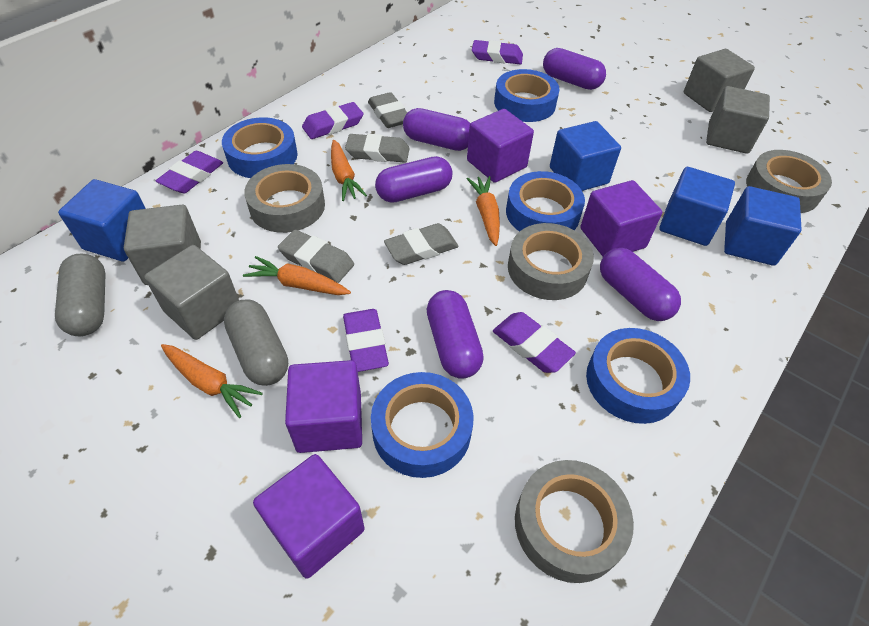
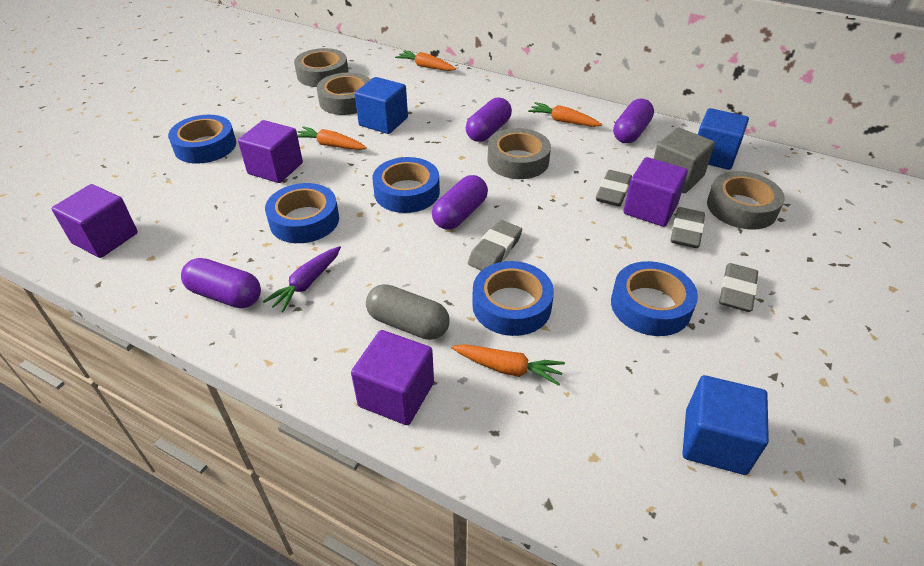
blue cube: 4 -> 3
grey capsule: 2 -> 1
grey cube: 4 -> 1
purple capsule: 5 -> 4
purple carrot: 0 -> 1
purple eraser: 5 -> 0

